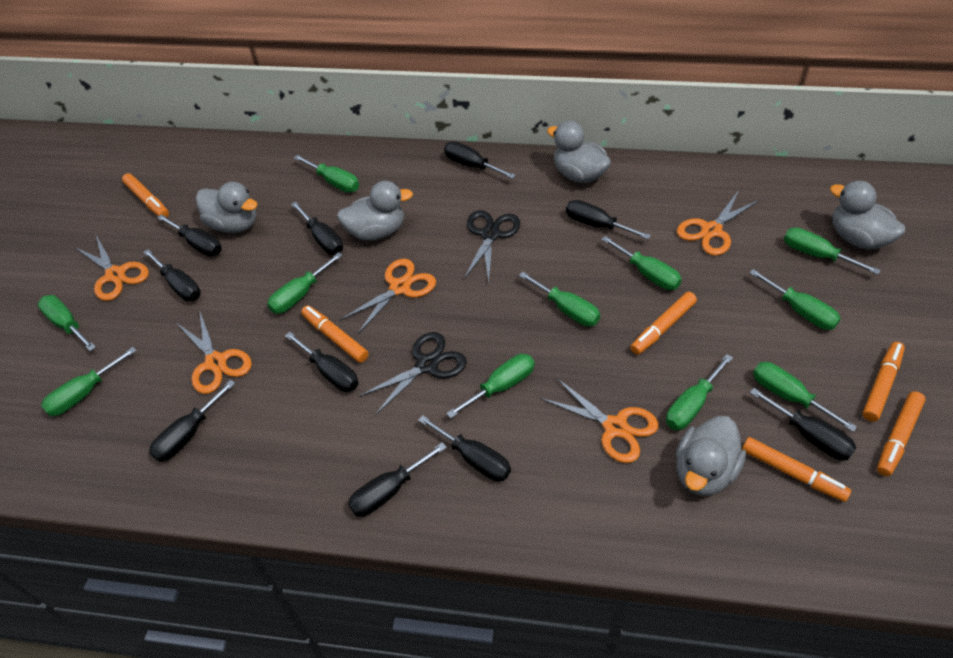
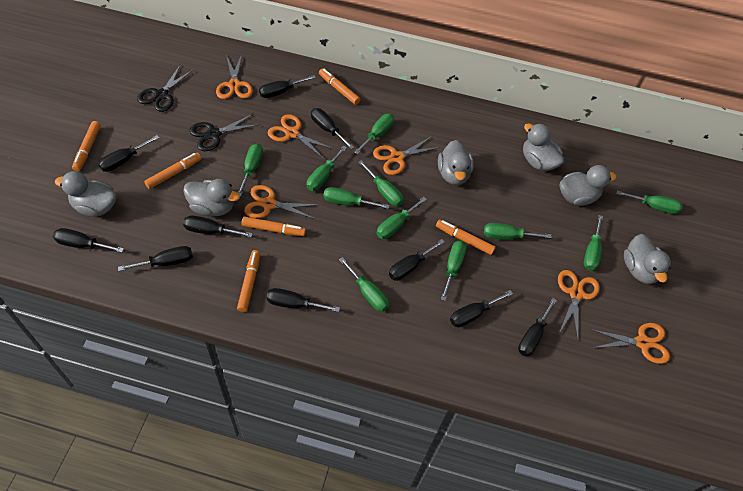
grey duck: 5 -> 6
orange scissors: 5 -> 6

